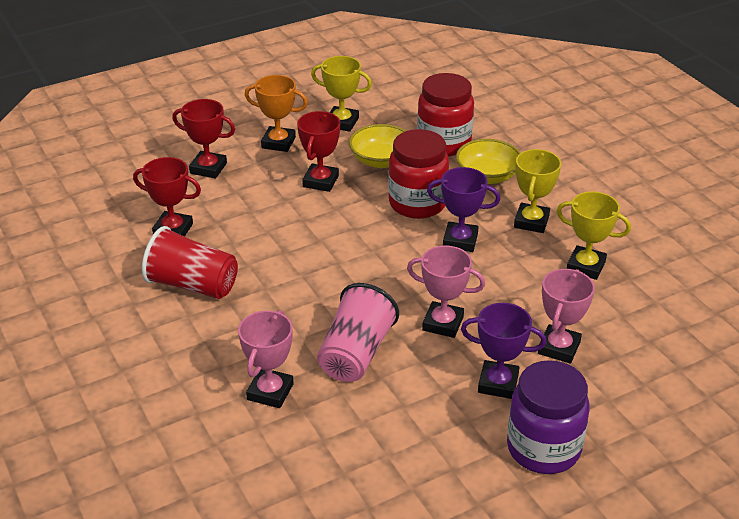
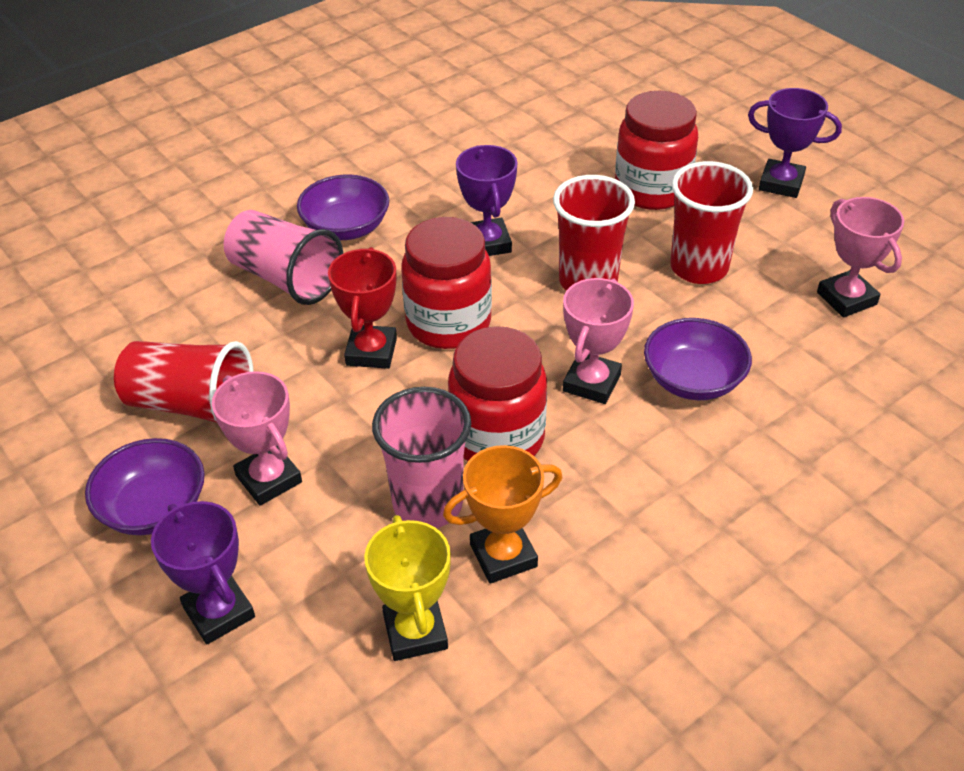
pink cup: 1 -> 2
purple bowl: 0 -> 3
purple jar: 1 -> 0
purple trophy: 2 -> 3
red cup: 1 -> 3
red jar: 2 -> 3
red trophy: 3 -> 1
yellow bowl: 2 -> 0
yellow trophy: 3 -> 1

